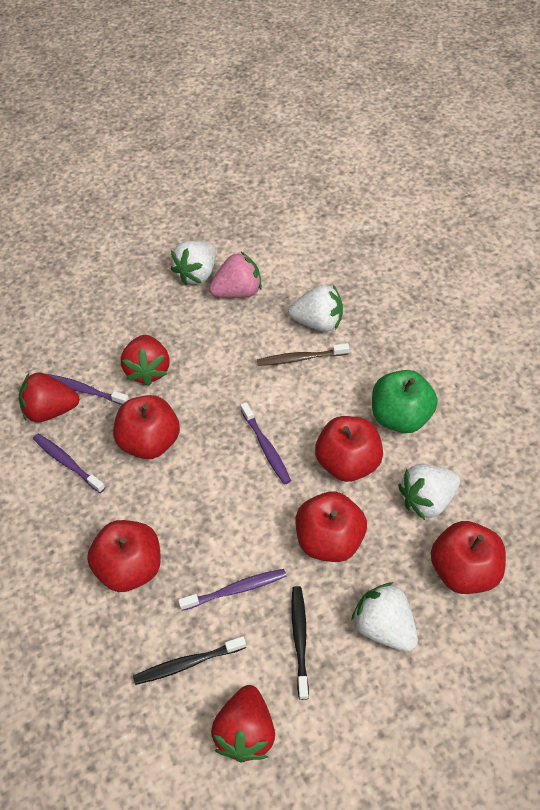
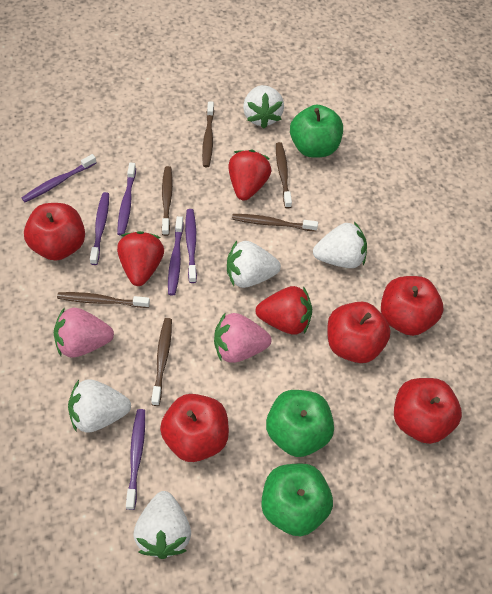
black toothbrush: 2 -> 0
brown toothbrush: 1 -> 6
green apple: 1 -> 3
pink strawberry: 1 -> 2
purple toothbrush: 4 -> 6
white strawberry: 4 -> 5

